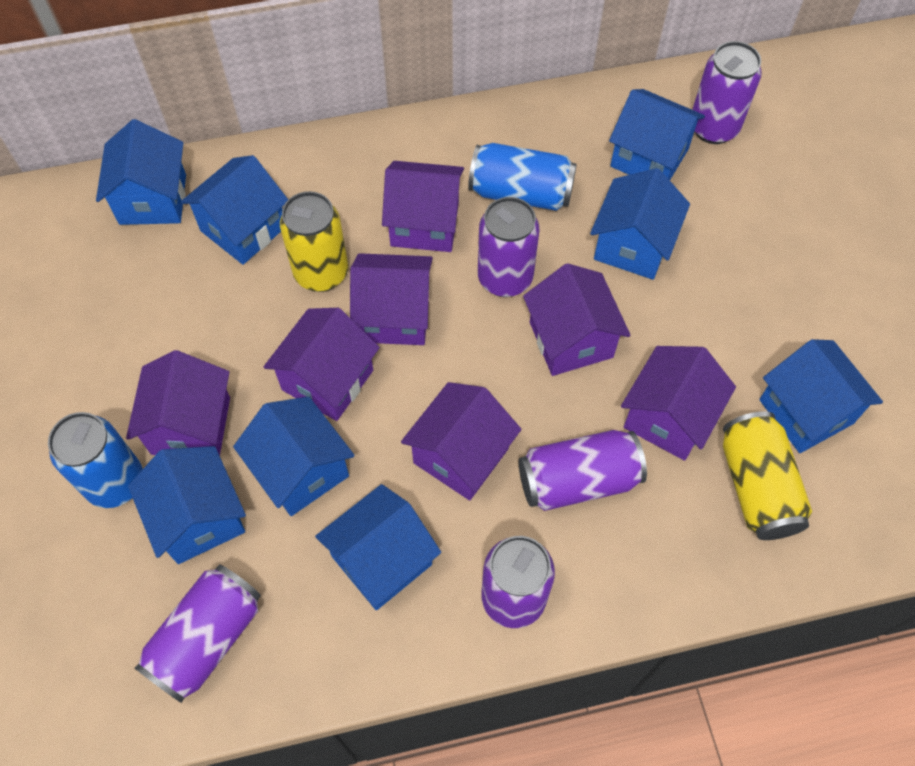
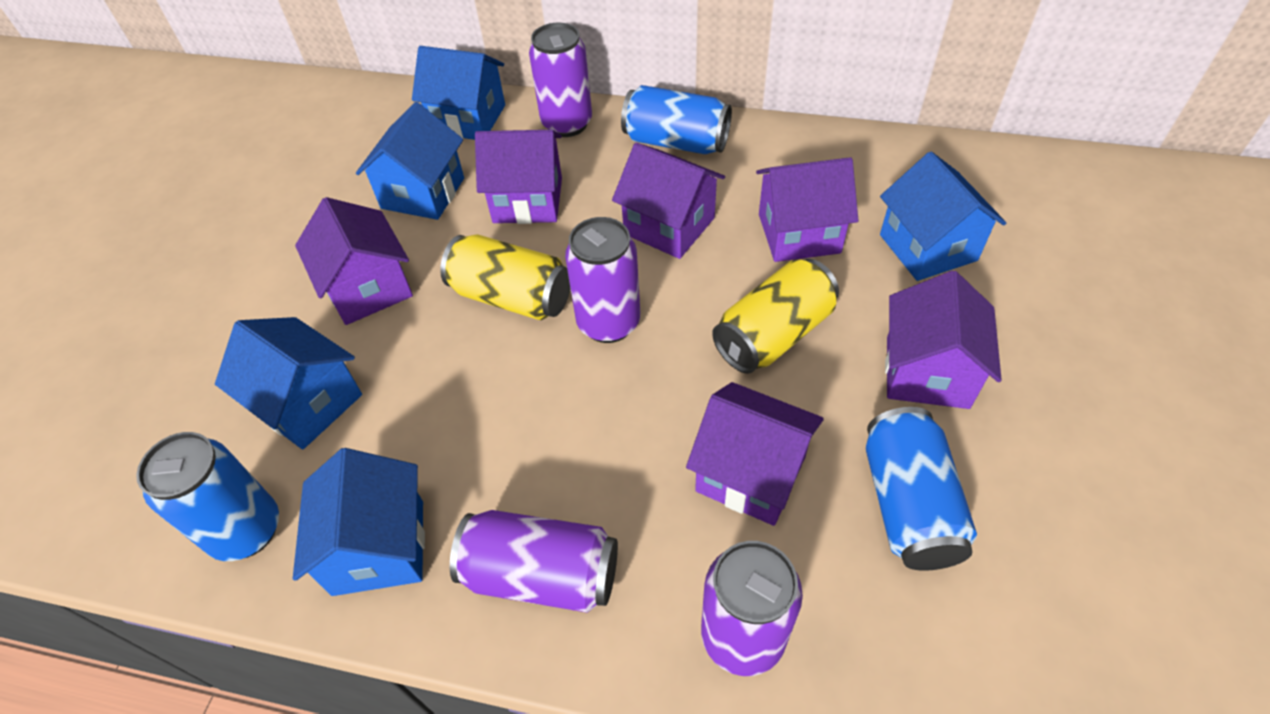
blue can: 2 -> 3
blue house: 8 -> 5
purple can: 5 -> 4
purple house: 7 -> 6

